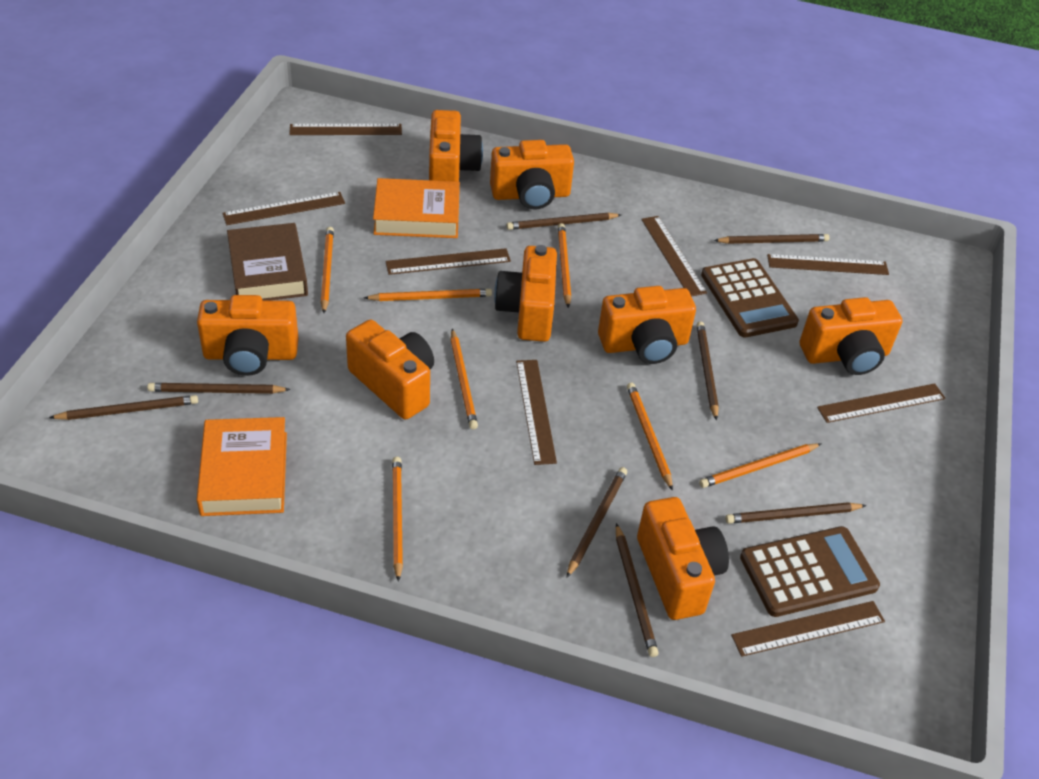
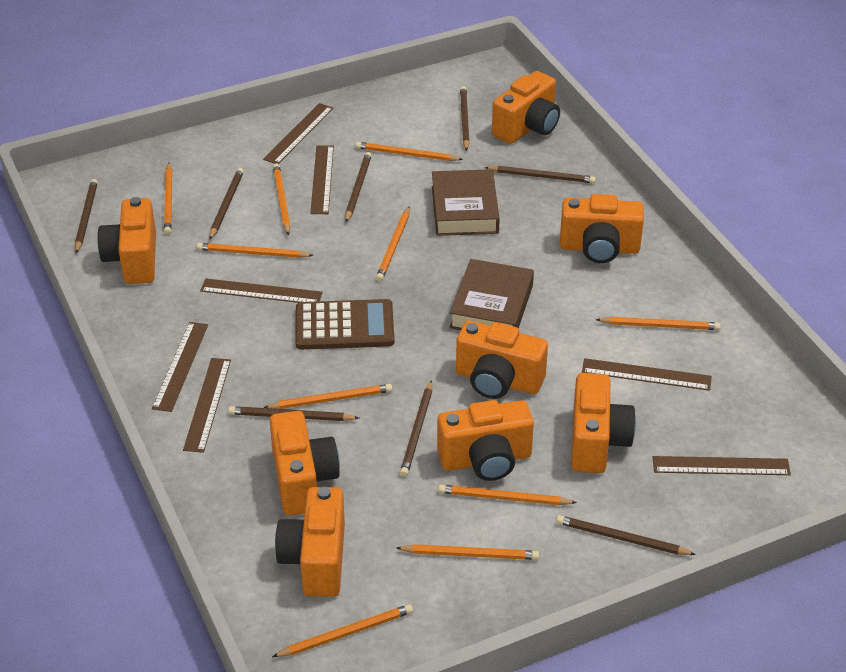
brown book: 1 -> 2
brown calculator: 2 -> 1
brown ruler: 8 -> 7
orange book: 2 -> 0
orange pencil: 7 -> 10

